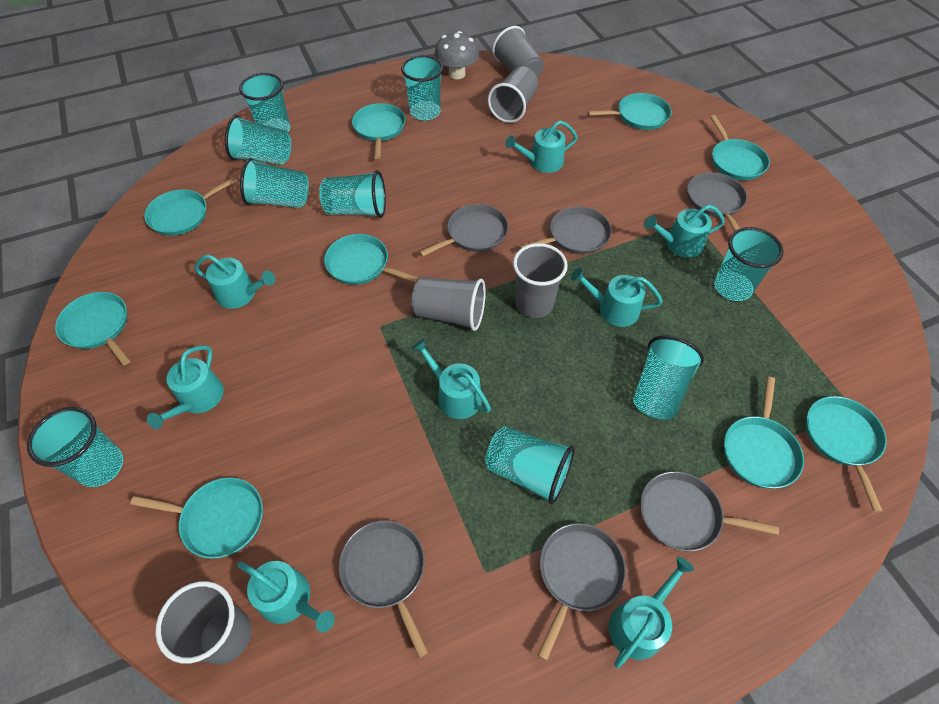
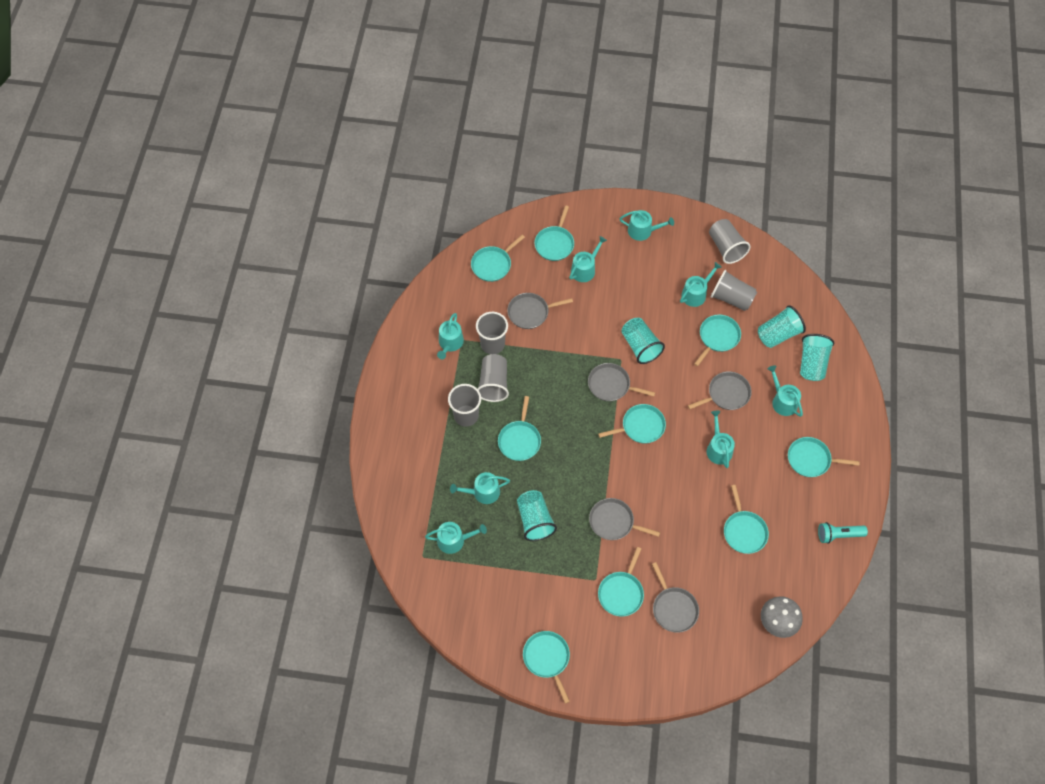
grey pan: 6 -> 5
turquoise cup: 9 -> 4
turquoise flashlight: 0 -> 1

